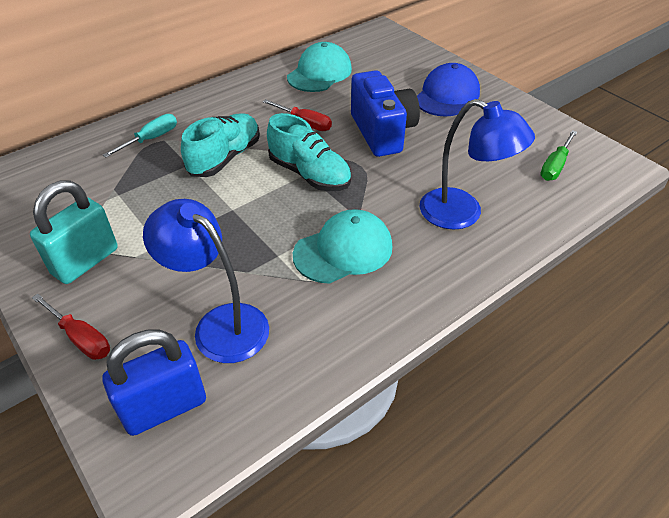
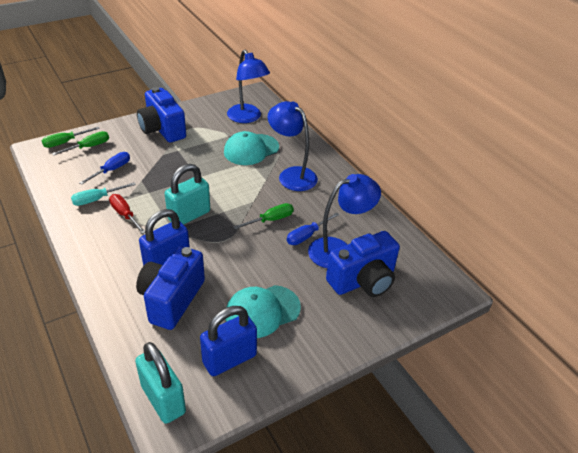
blue camera: 1 -> 3
blue cap: 1 -> 0
blue lamp: 2 -> 3
blue padlock: 1 -> 2
blue screwdriver: 0 -> 2
green screwdriver: 1 -> 3
red screwdriver: 2 -> 1
turquoise padlock: 1 -> 2
turquoise shoe: 2 -> 0

